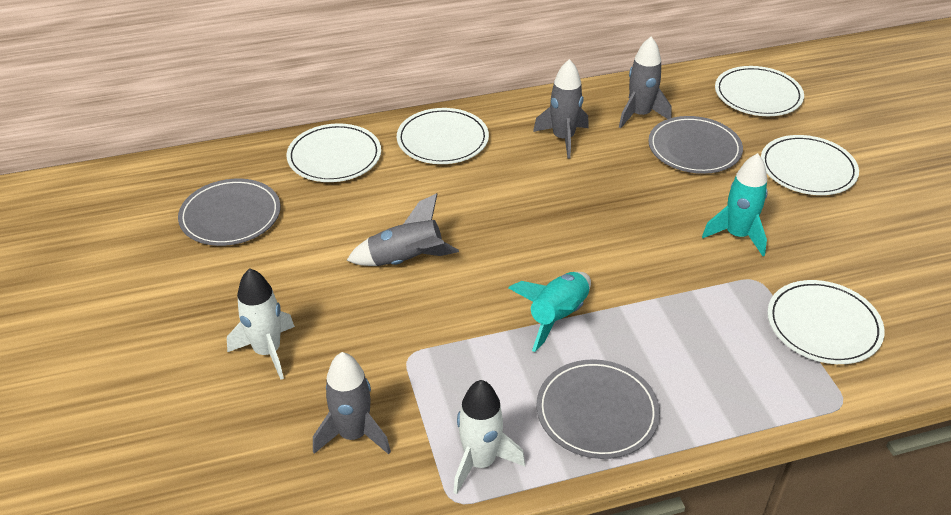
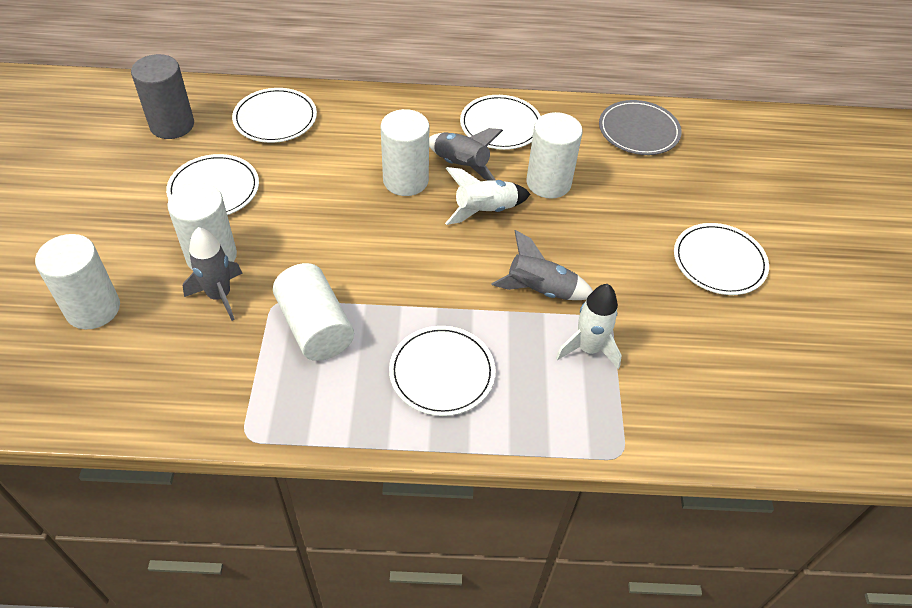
grey cylinder: 0 -> 1
grey plate: 3 -> 1
grey rocket: 4 -> 3
turquoise rocket: 2 -> 0
white cylinder: 0 -> 5

